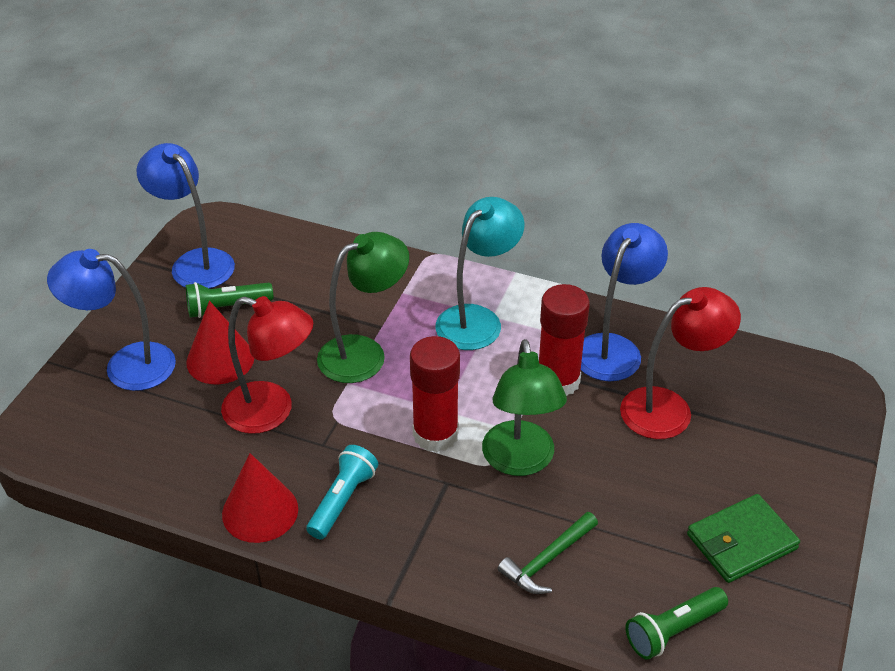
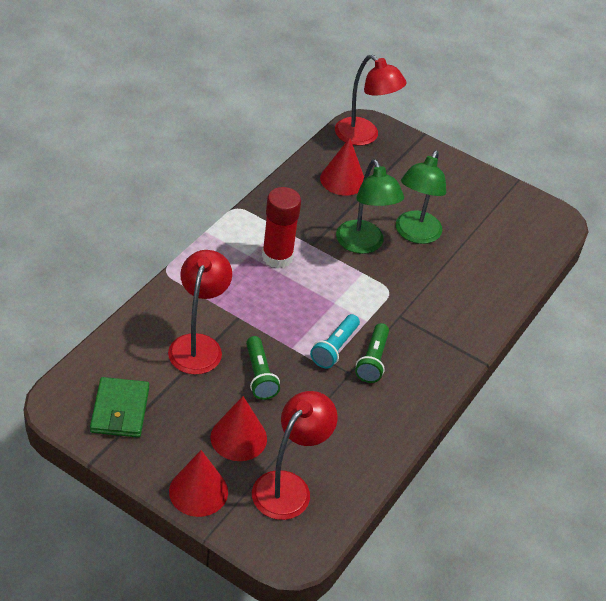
blue lamp: 3 -> 0
green hammer: 1 -> 0
red cone: 2 -> 3
red glue stick: 2 -> 1
red lamp: 2 -> 3
turquoise lamp: 1 -> 0

